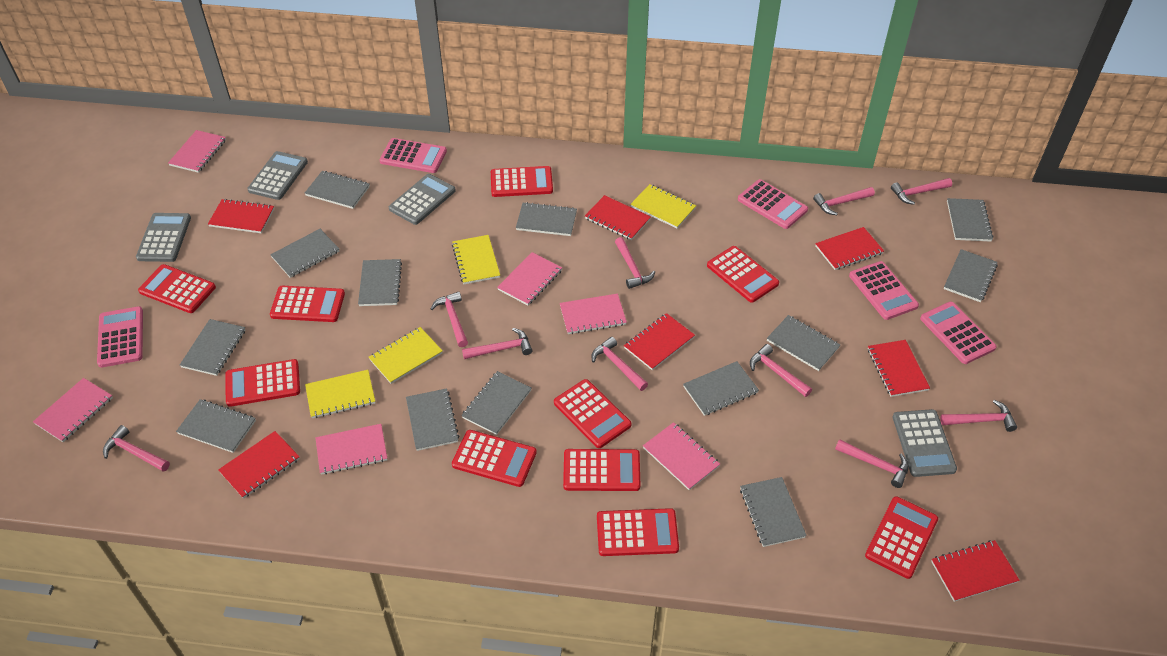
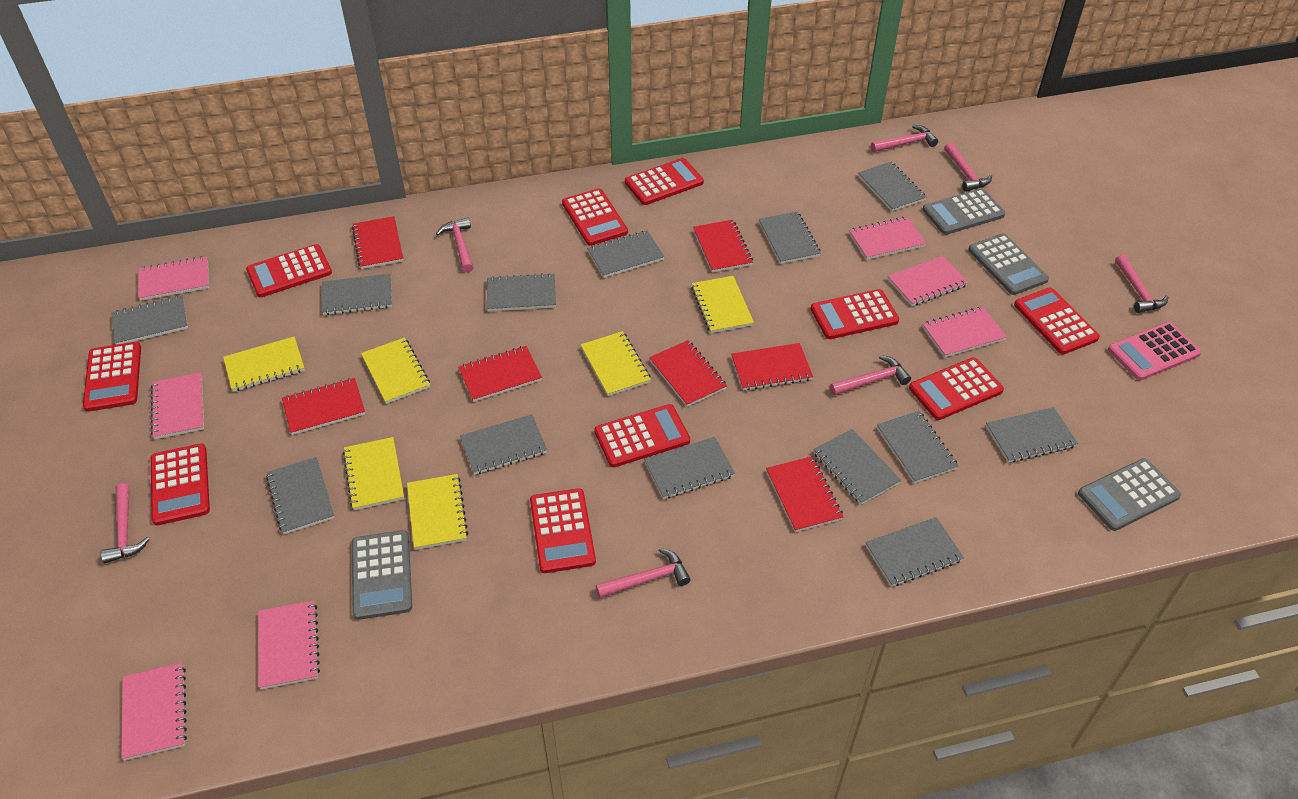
pink calculator: 5 -> 1
pink hammer: 10 -> 7
pink notebook: 6 -> 7
yellow notebook: 4 -> 6

